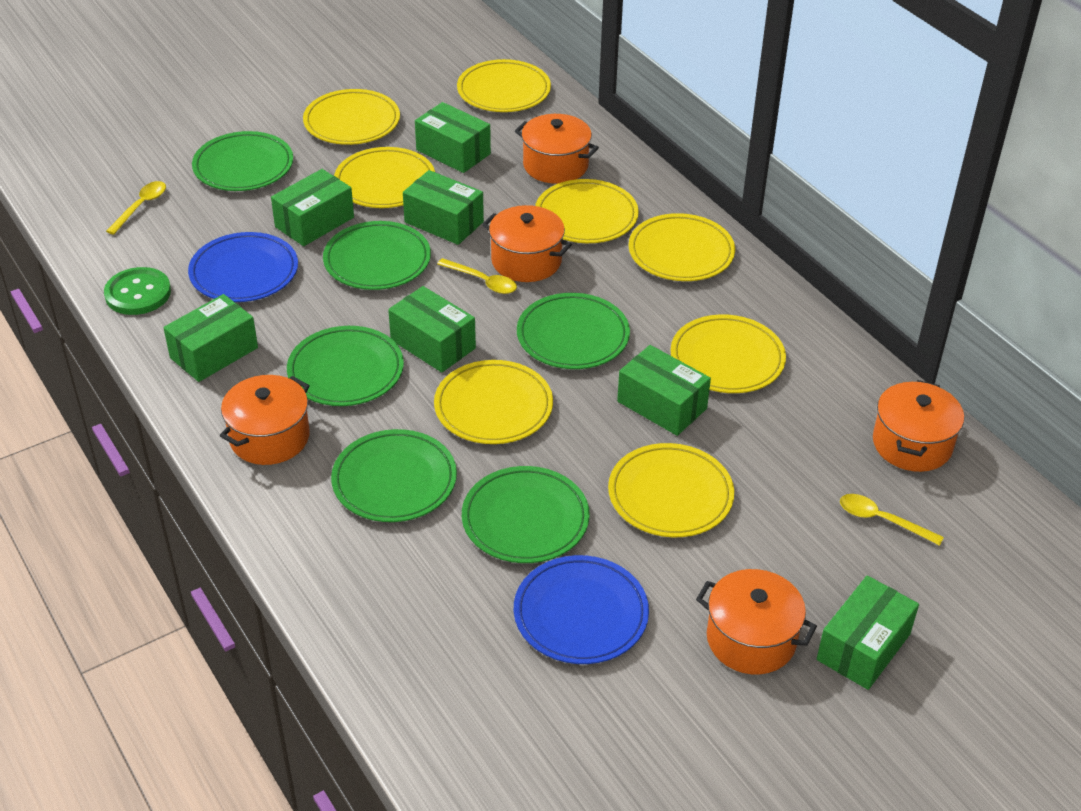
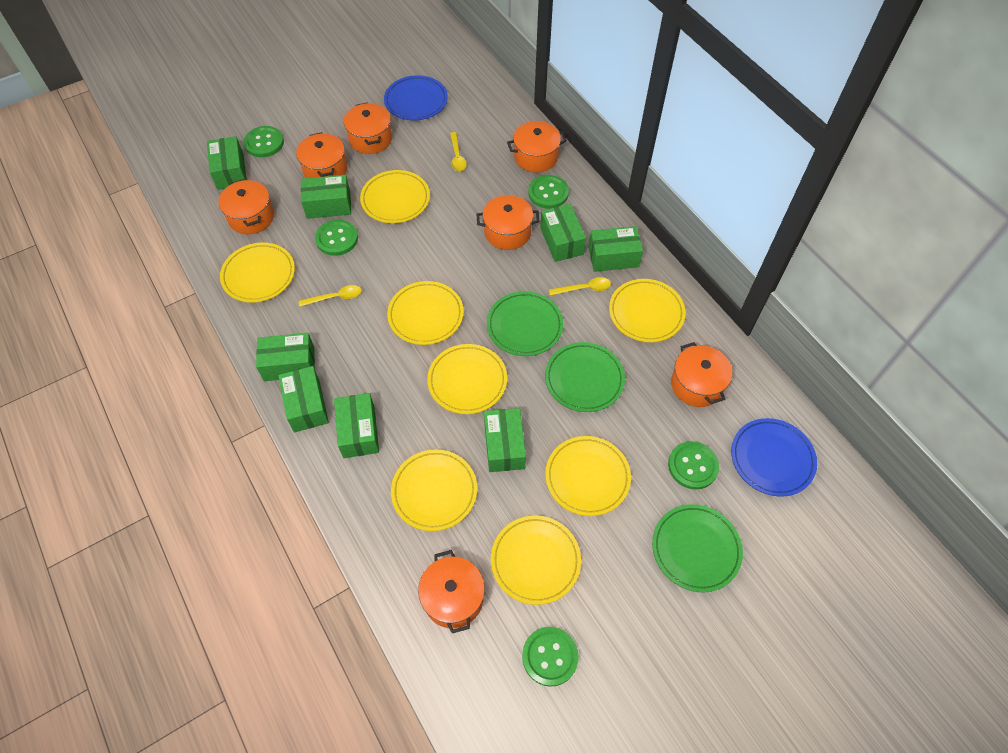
green box: 7 -> 8
green button: 1 -> 5
green plate: 6 -> 3
orange pot: 5 -> 7

